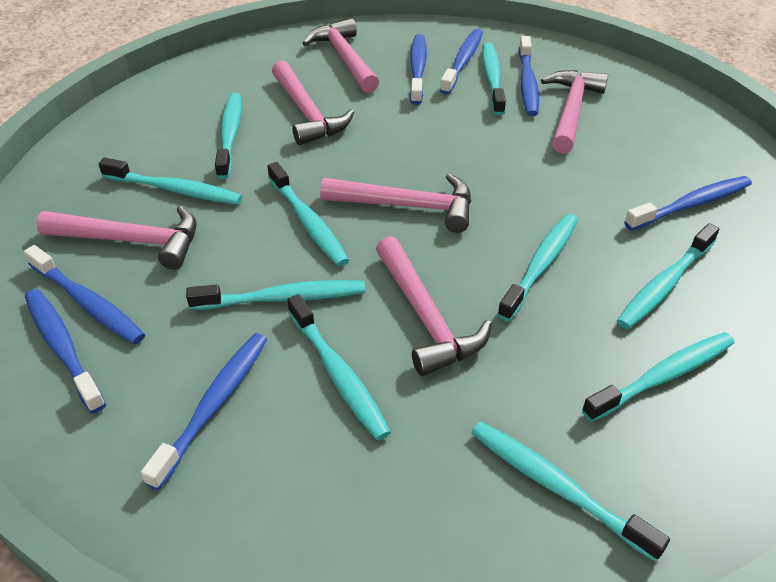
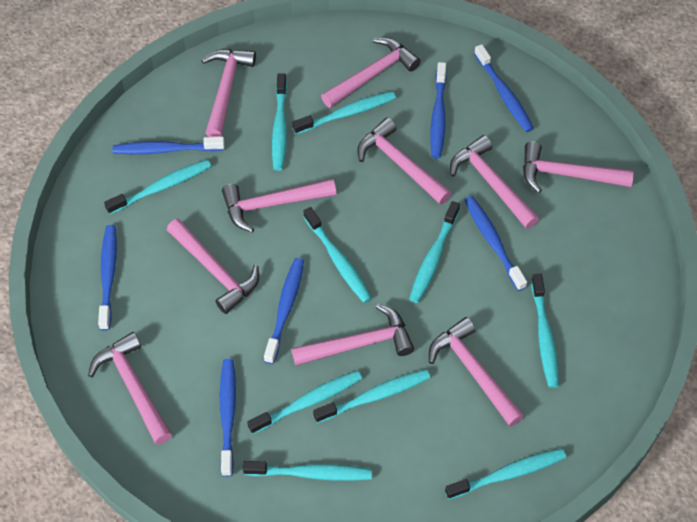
pink hammer: 6 -> 10

